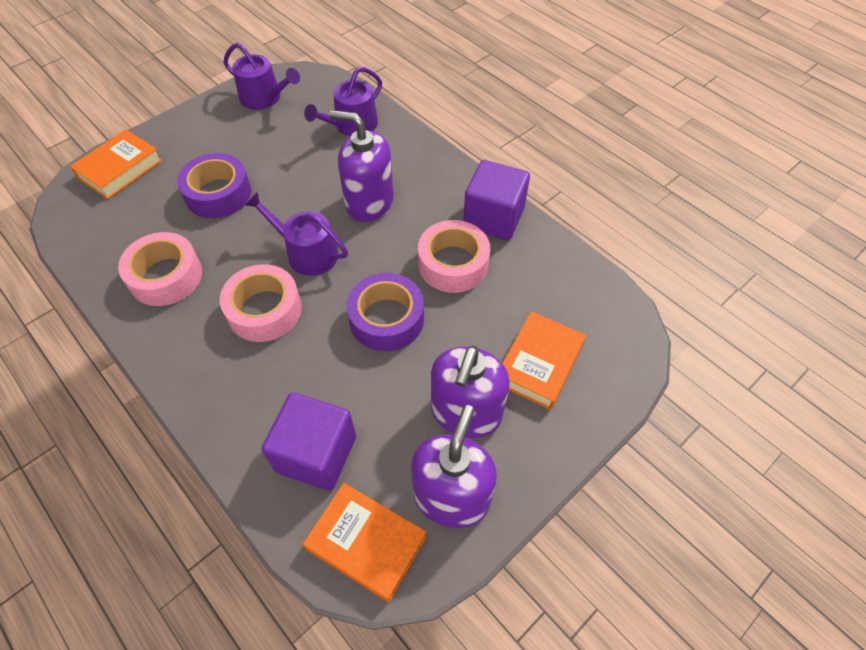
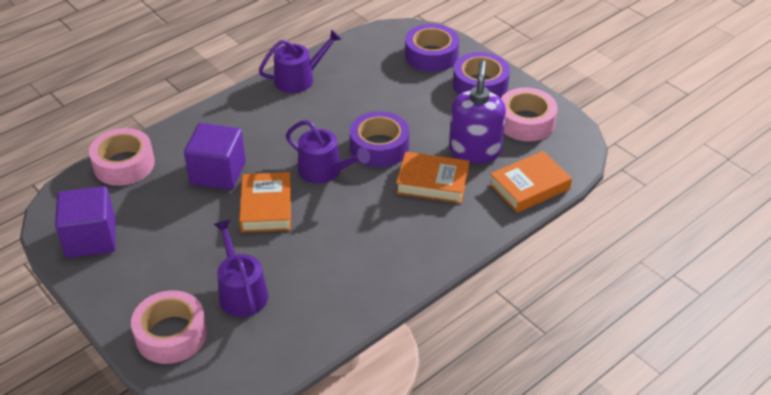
purple soap dispenser: 3 -> 1
purple tape: 2 -> 3

